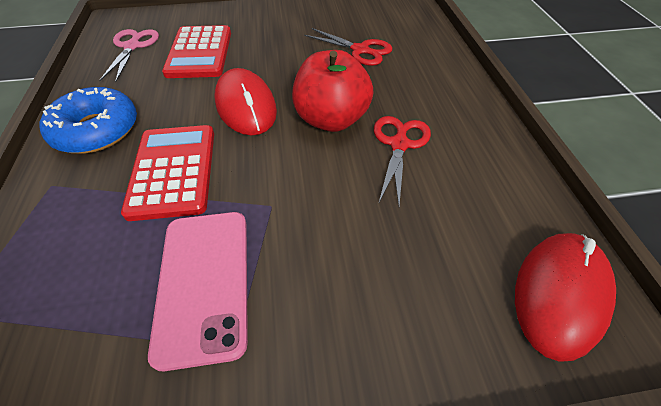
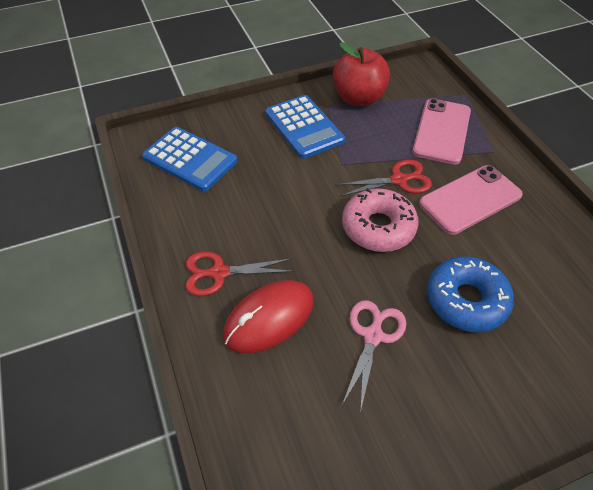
blue calculator: 0 -> 2
pink donut: 0 -> 1
pink phone: 1 -> 2
red calculator: 2 -> 0
red mouse: 2 -> 1

